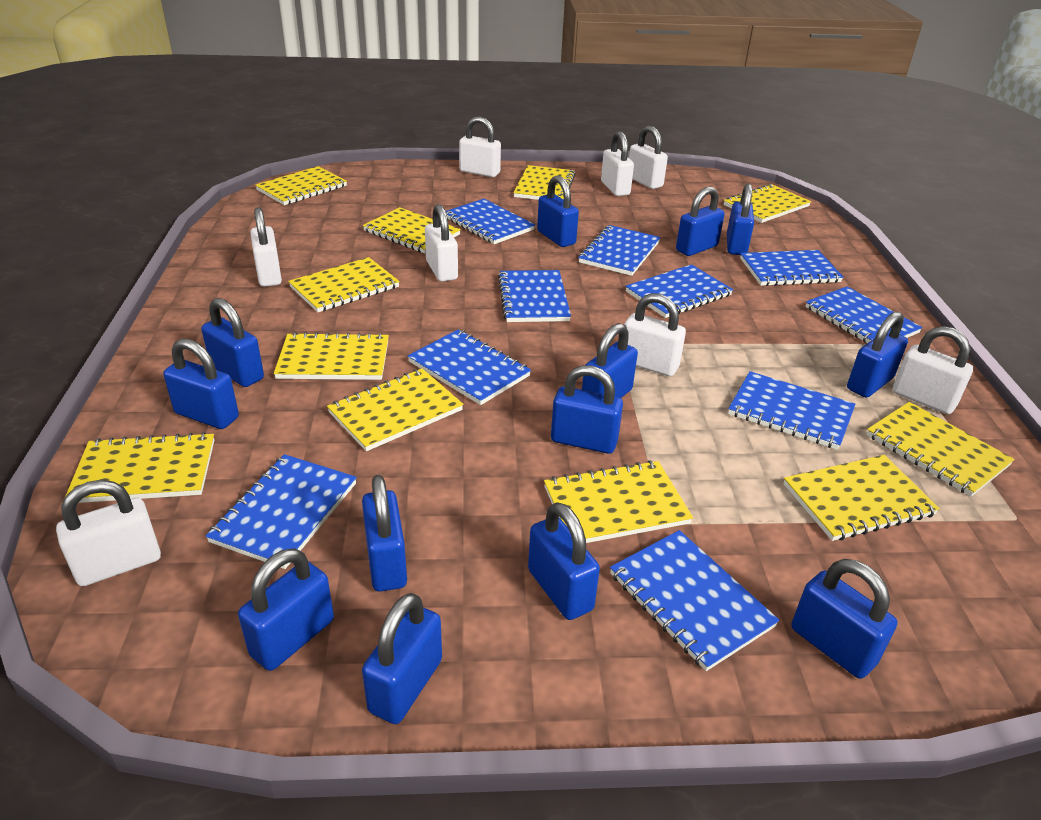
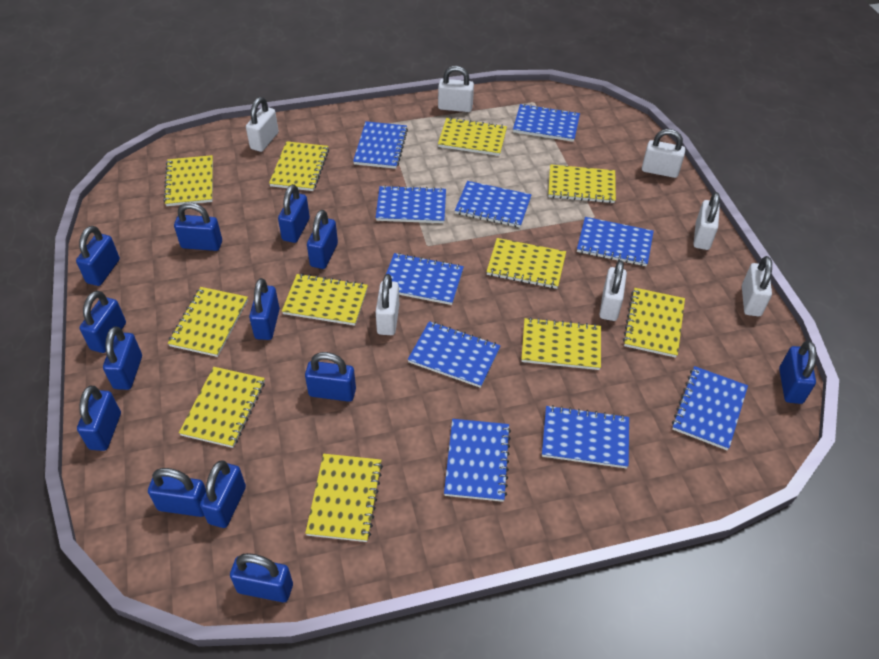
white padlock: 8 -> 7

